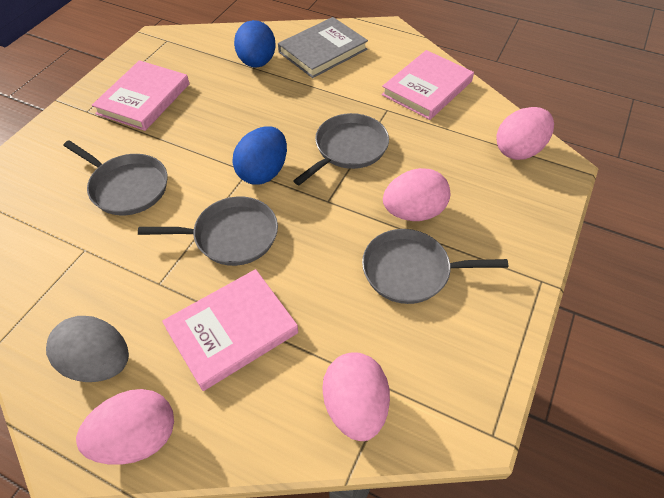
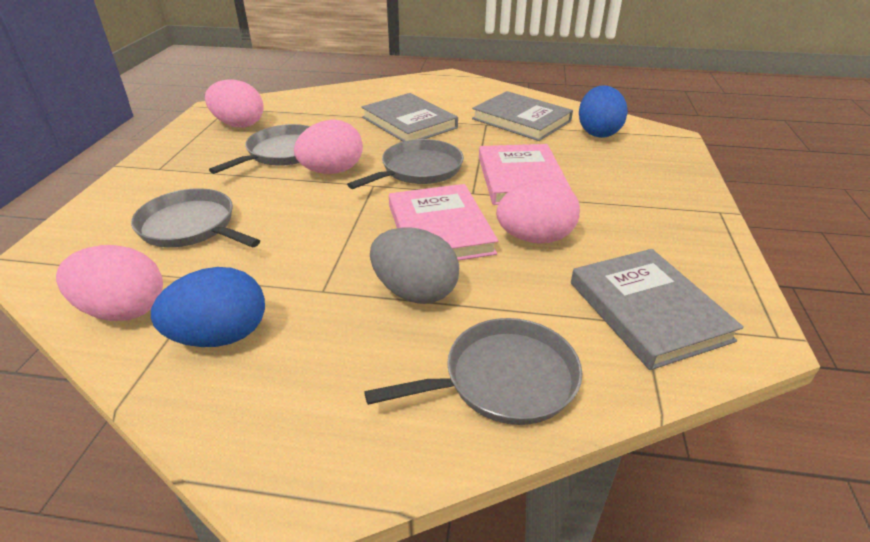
grey book: 1 -> 3
pink book: 3 -> 2

